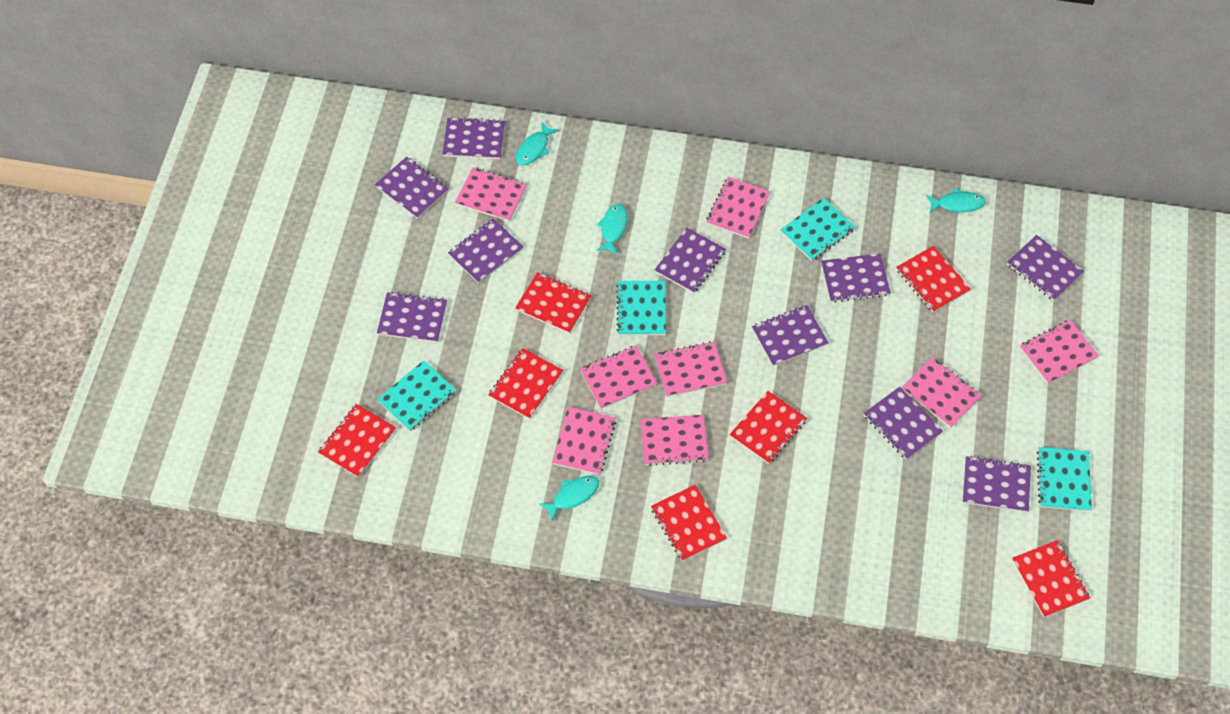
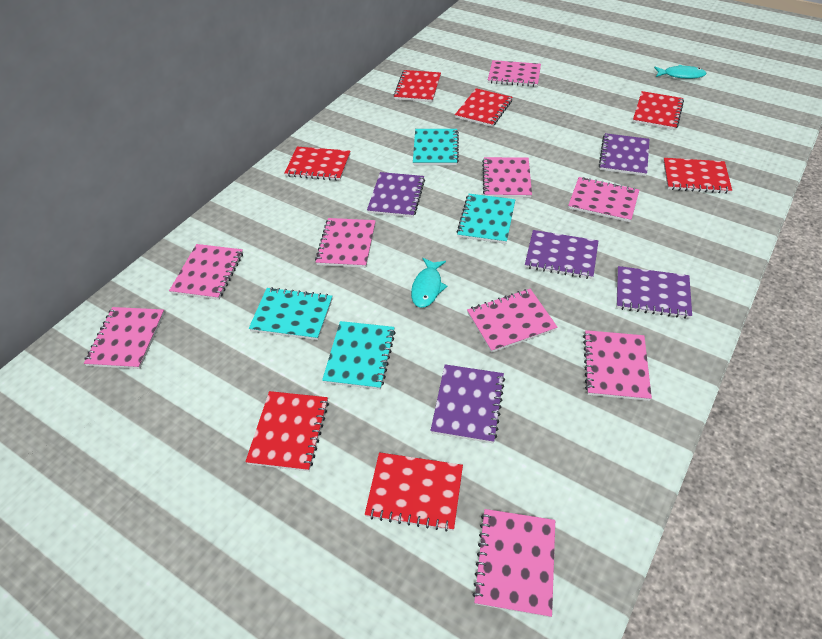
pink notebook: 8 -> 9
purple notebook: 10 -> 5
turquoise fish: 4 -> 2

